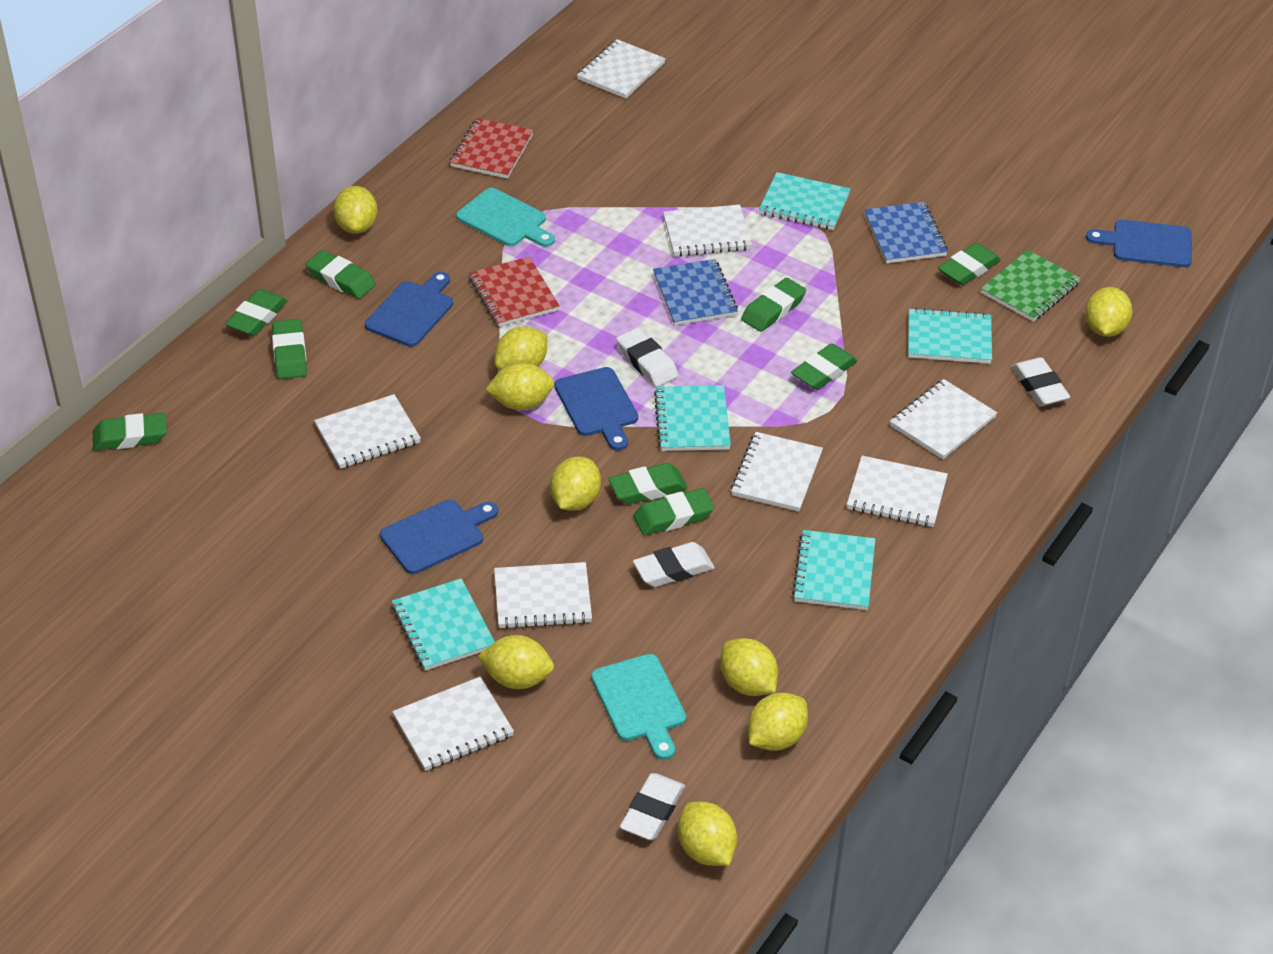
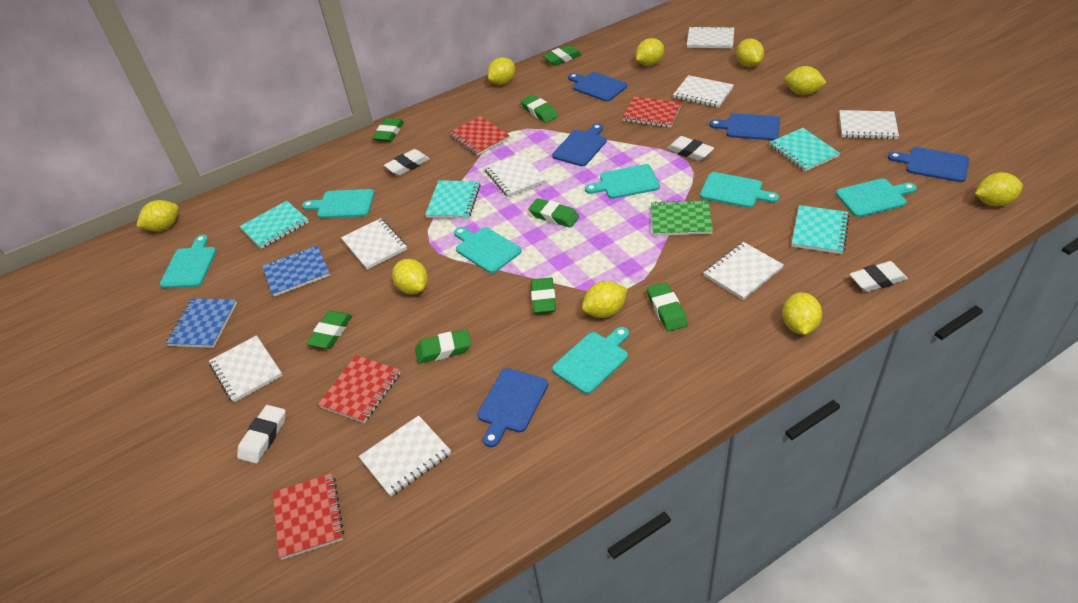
blue cutting board: 4 -> 5
green eraser: 9 -> 8
red notebook: 2 -> 4
turquoise cutting board: 2 -> 7
turquoise notebook: 5 -> 4

